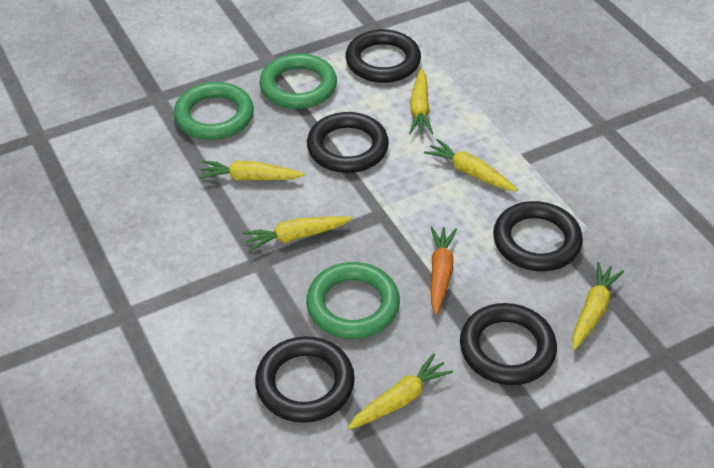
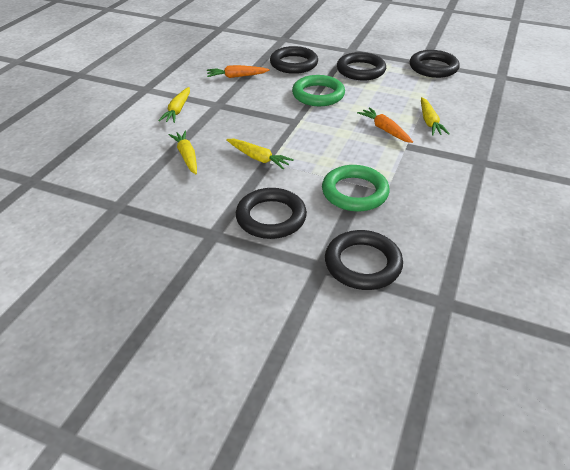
green ring: 3 -> 2
orange carrot: 1 -> 2
yellow carrot: 6 -> 4

